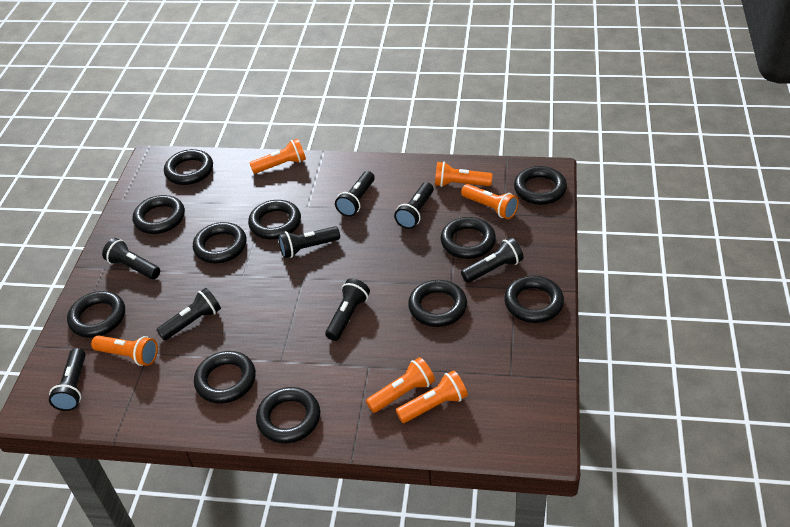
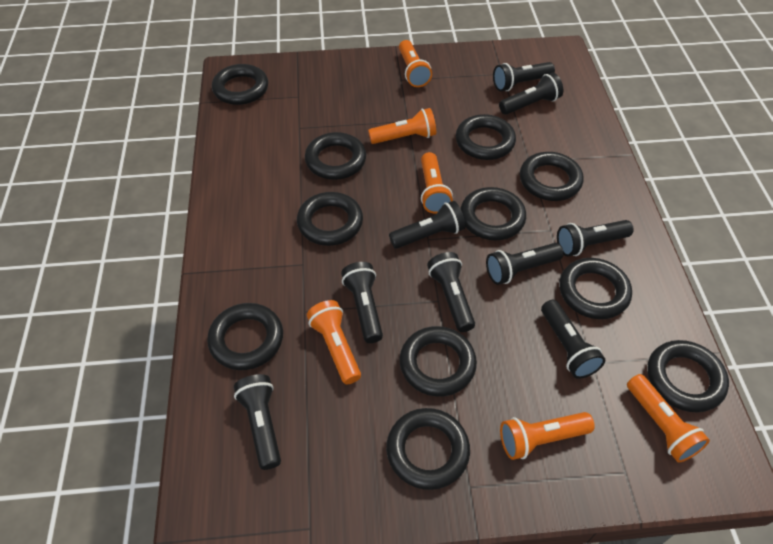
black flashlight: 8 -> 9

